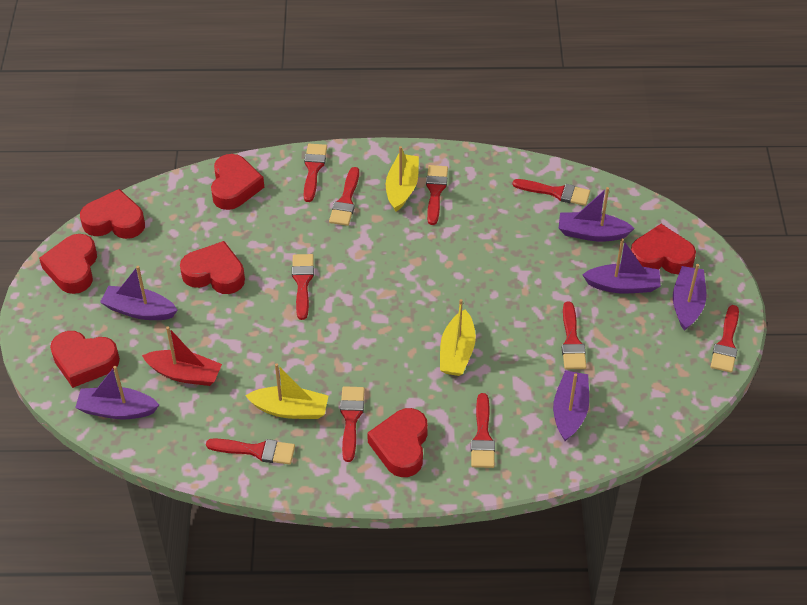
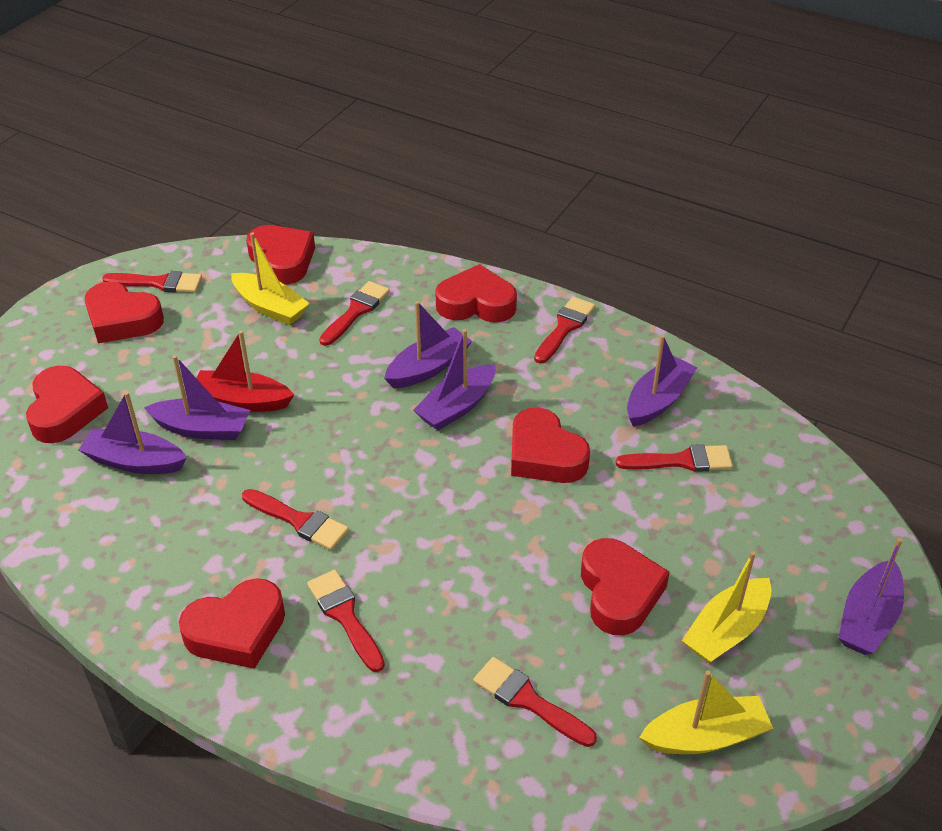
red brush: 10 -> 7

